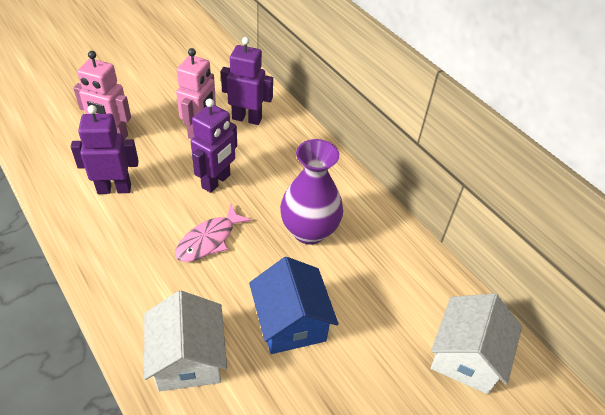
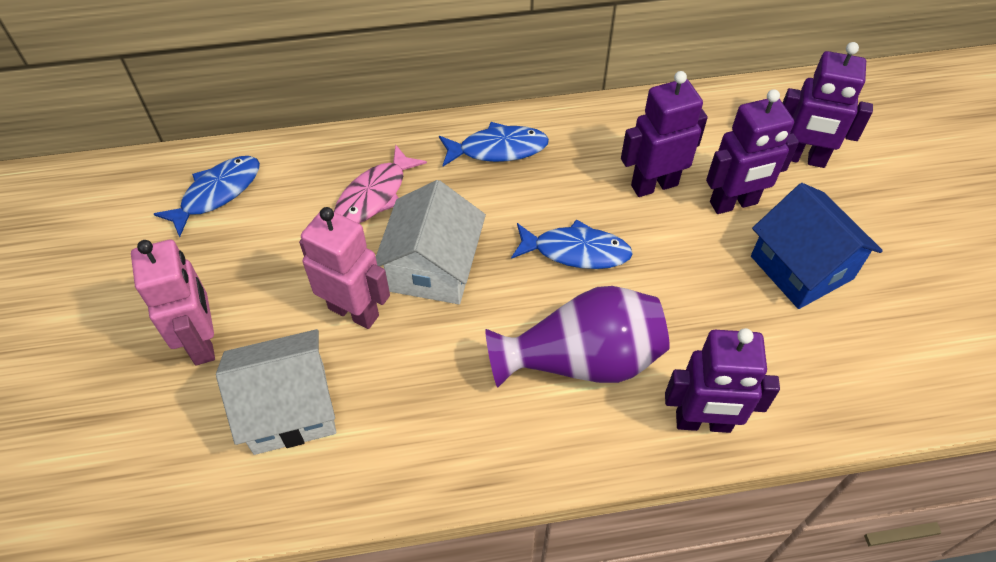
blue fish: 0 -> 3
purple robot: 3 -> 4

